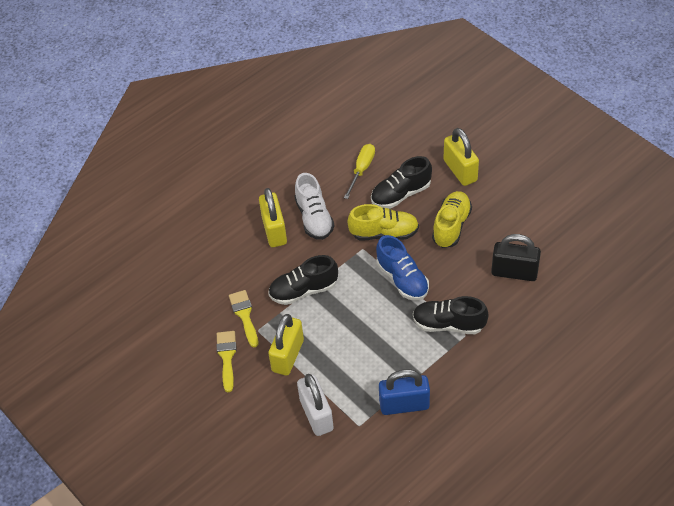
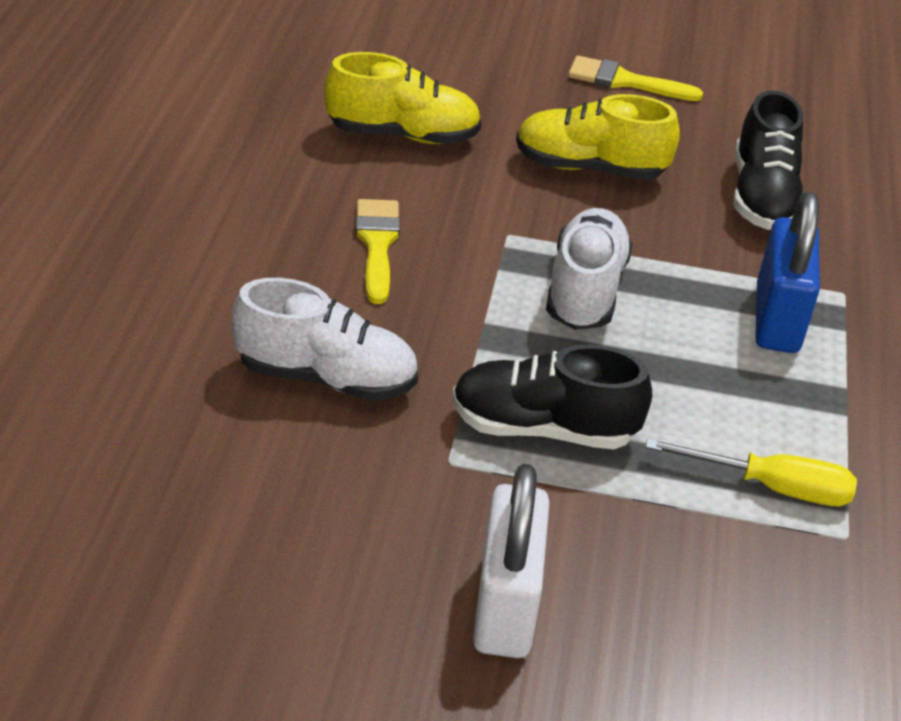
black padlock: 1 -> 0
black shoe: 3 -> 2
blue shoe: 1 -> 0
white shoe: 1 -> 2
yellow padlock: 3 -> 0

